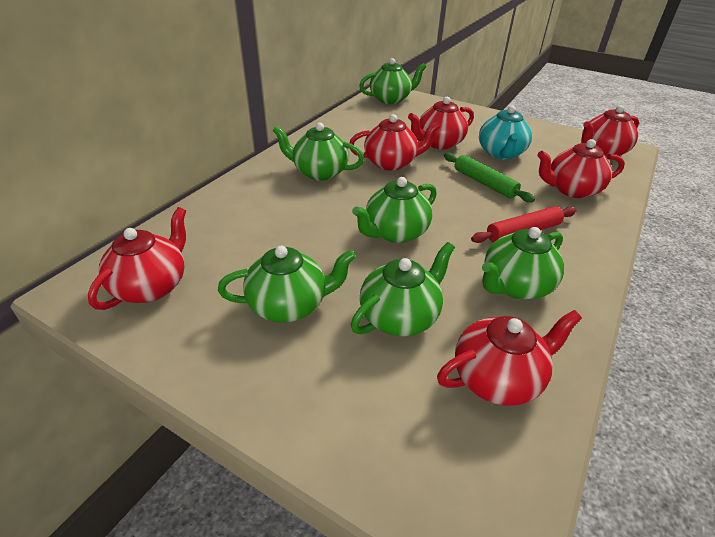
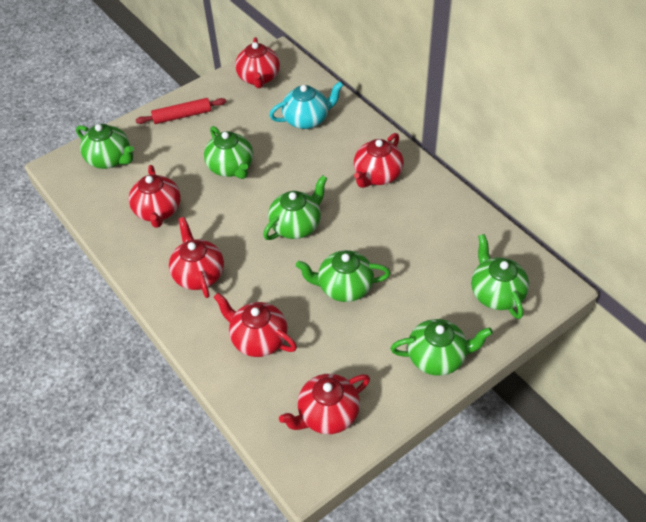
green rolling pin: 1 -> 0

